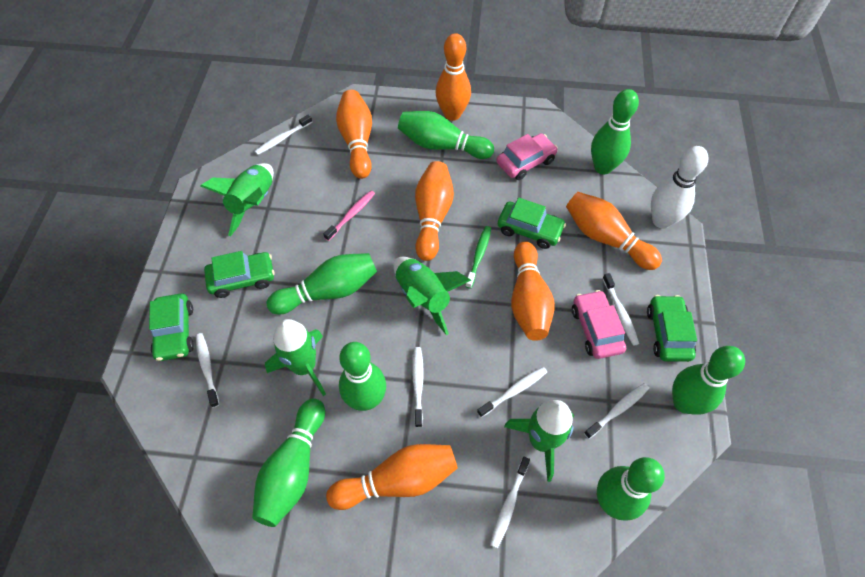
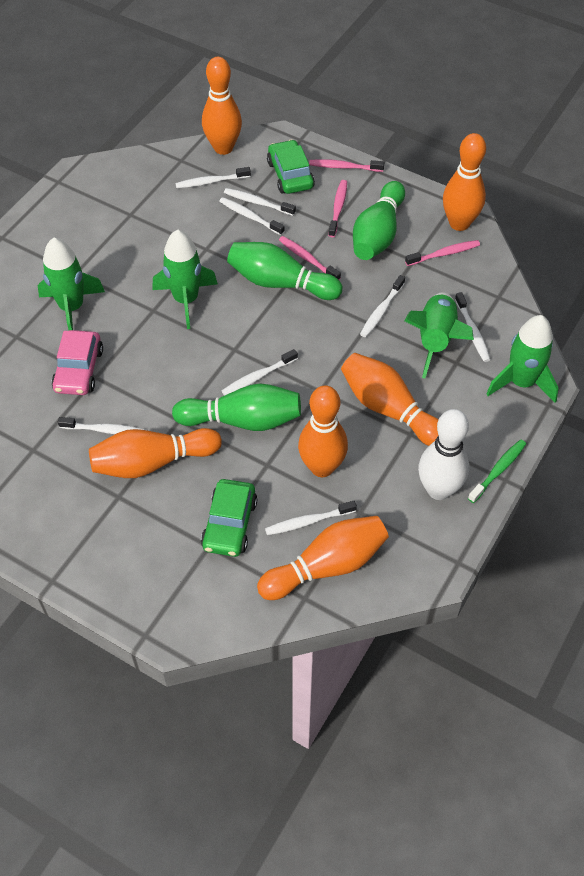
green bowling pin: 7 -> 3
green car: 4 -> 2
pink car: 2 -> 1
pink toothbrush: 1 -> 4
white toothbrush: 7 -> 8

